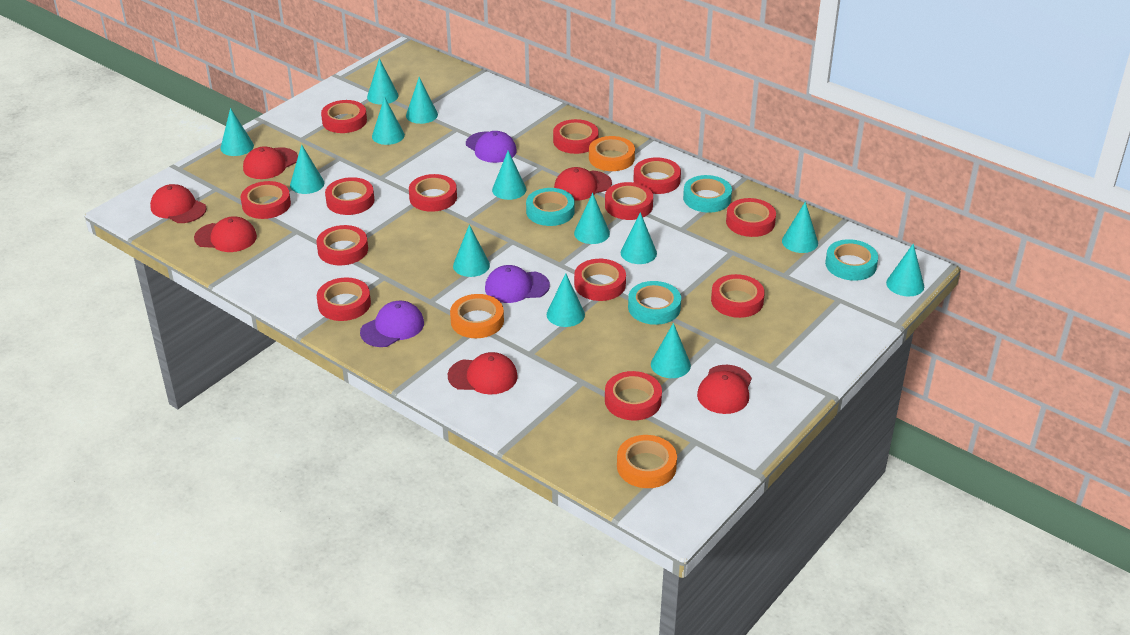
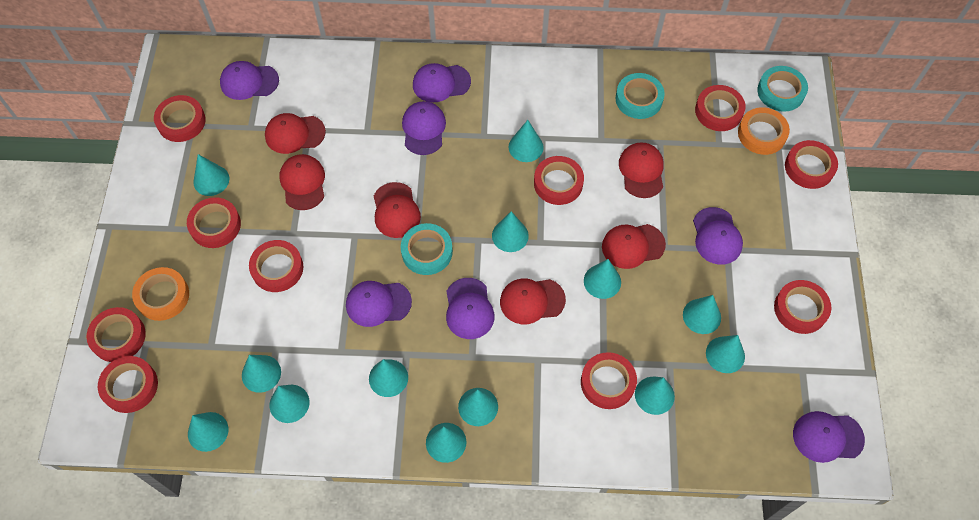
orange tape: 3 -> 2
purple cap: 3 -> 7
red tape: 13 -> 10
turquoise tape: 4 -> 3

